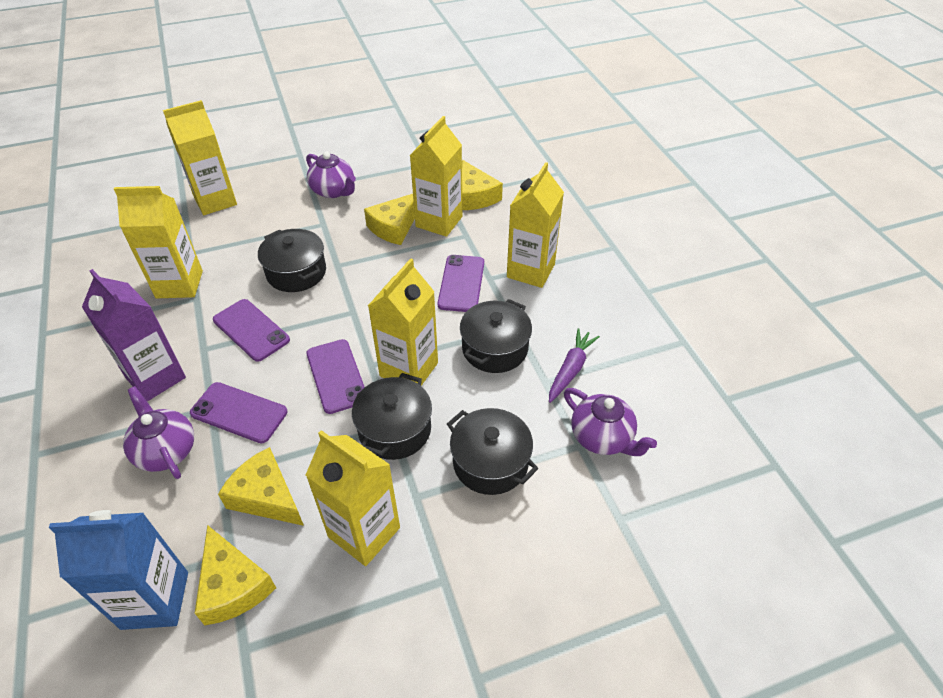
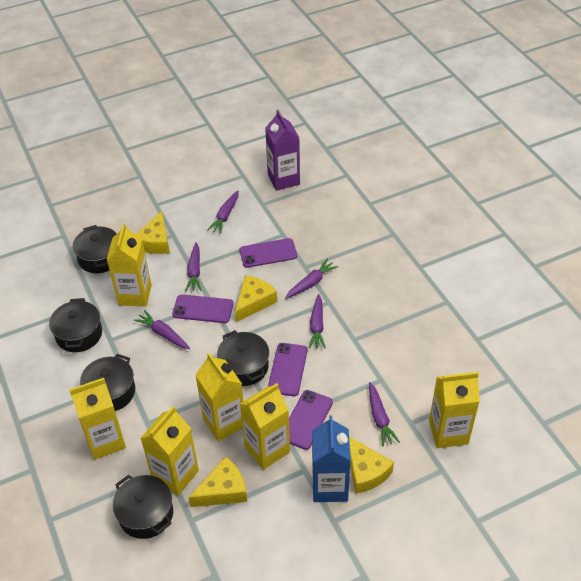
black pot: 4 -> 5
purple carrot: 1 -> 6
purple teapot: 3 -> 0

